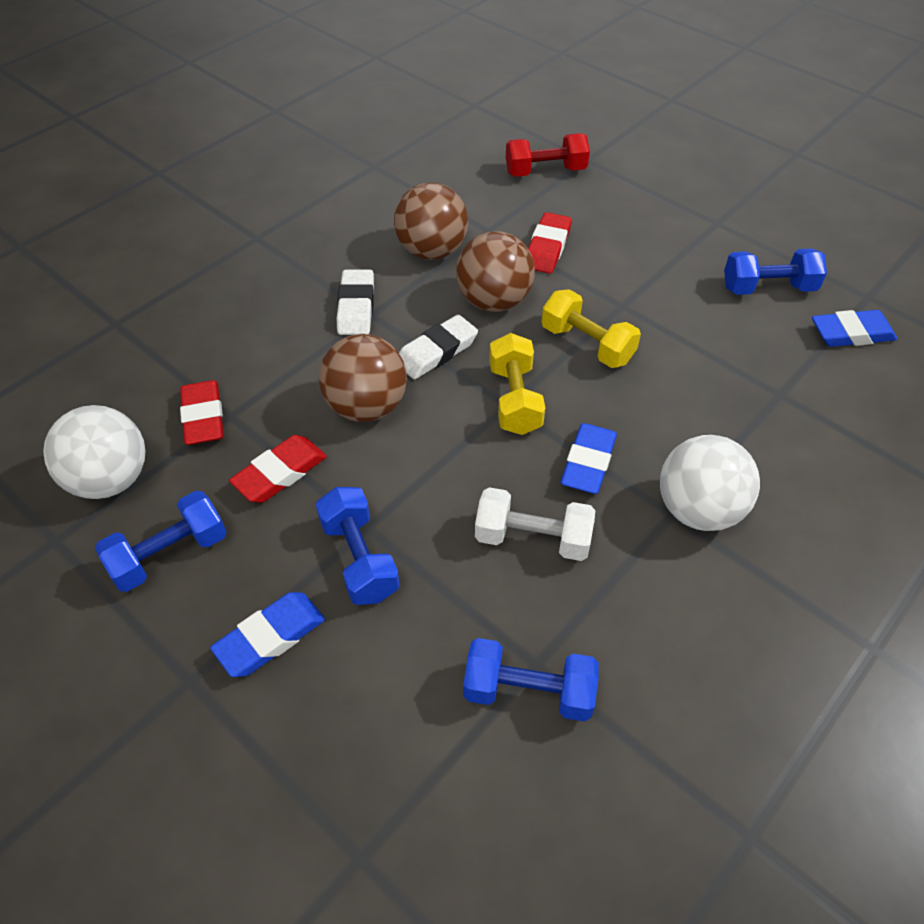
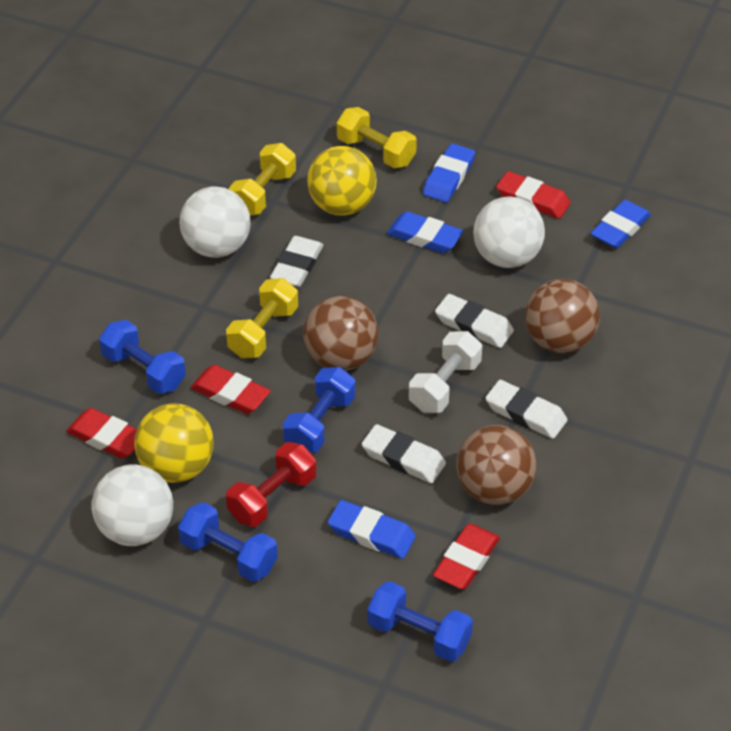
blue eraser: 3 -> 4
red eraser: 3 -> 4
white ball: 2 -> 3
white eraser: 2 -> 4
yellow ball: 0 -> 2
yellow dumbbell: 2 -> 3

